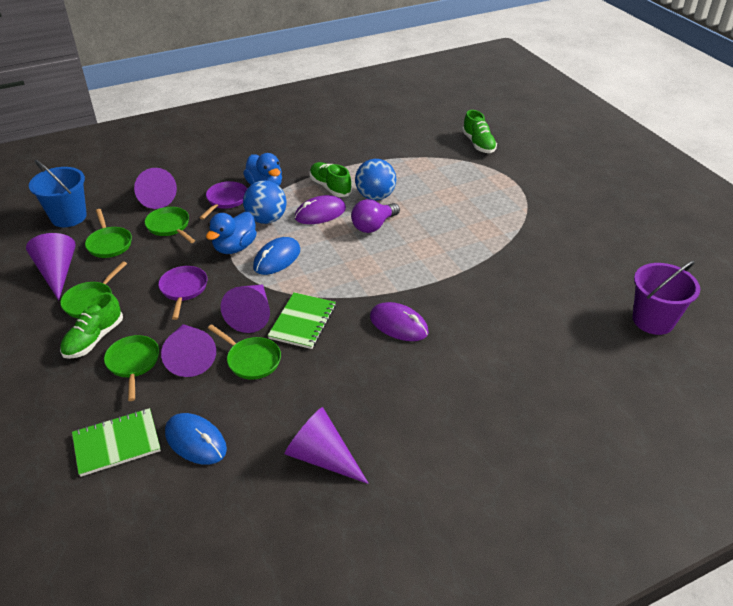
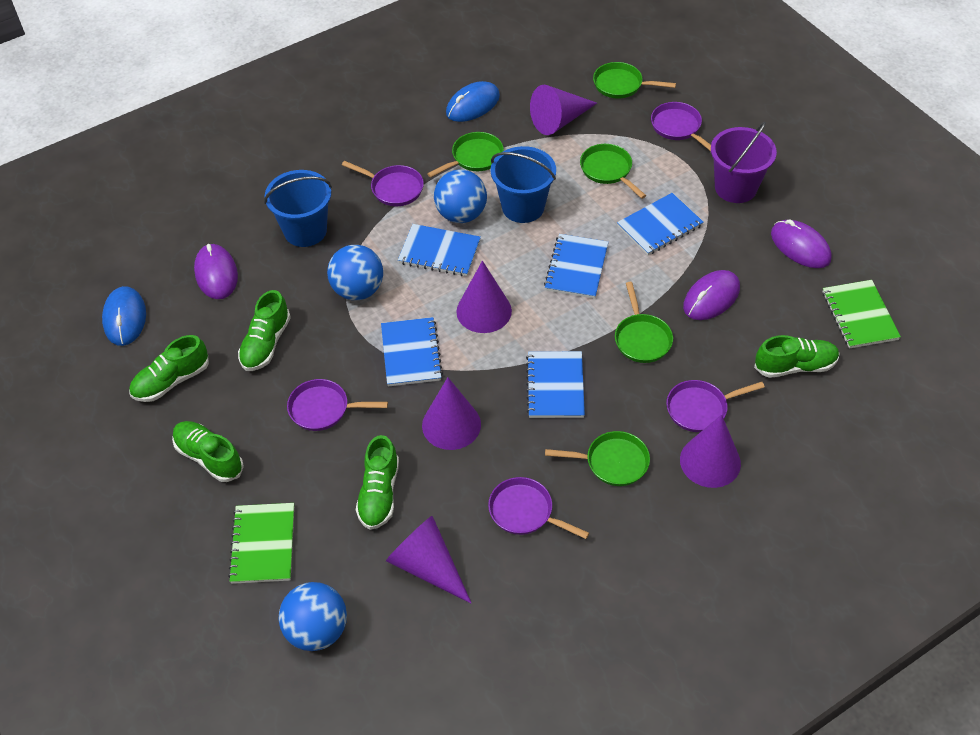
blue ball: 2 -> 3
blue bucket: 1 -> 2
blue duck: 2 -> 0
blue notebook: 0 -> 5
green shoe: 3 -> 5
purple light bulb: 1 -> 0
purple mouse: 2 -> 3
purple pan: 2 -> 5

